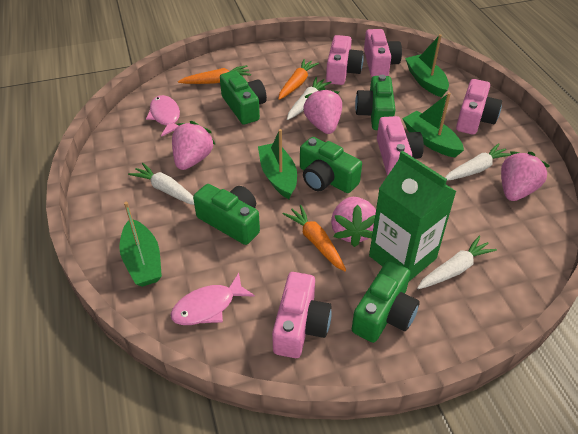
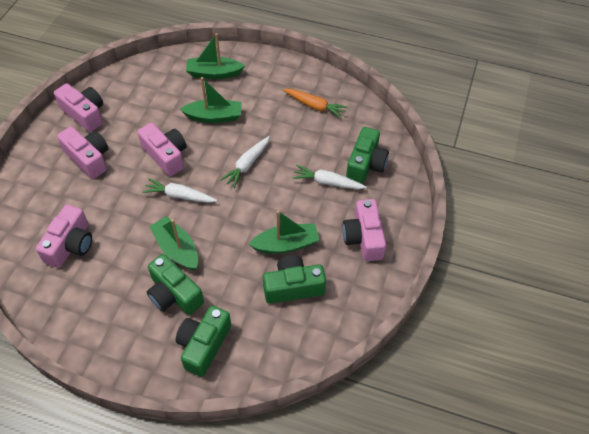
green camera: 5 -> 4
green carton: 1 -> 0
orange carrot: 3 -> 1
pink fish: 2 -> 0
pink strawberry: 4 -> 0
white carrot: 4 -> 3

